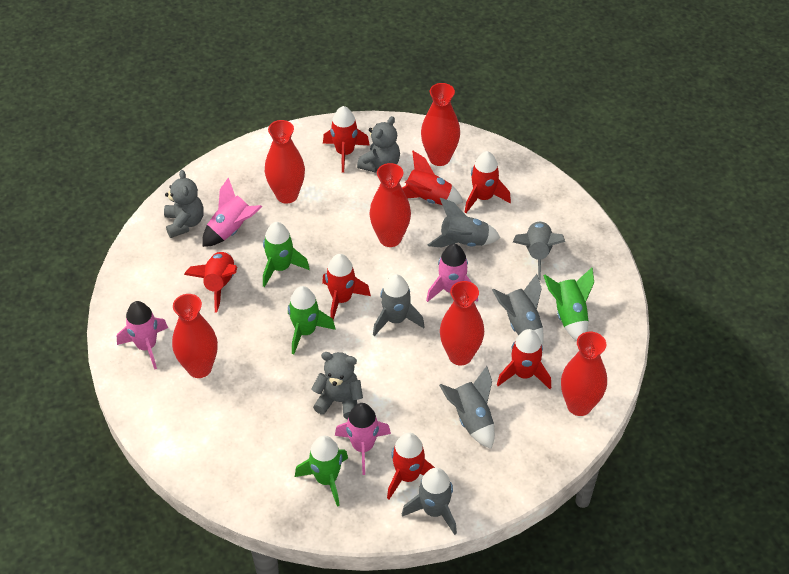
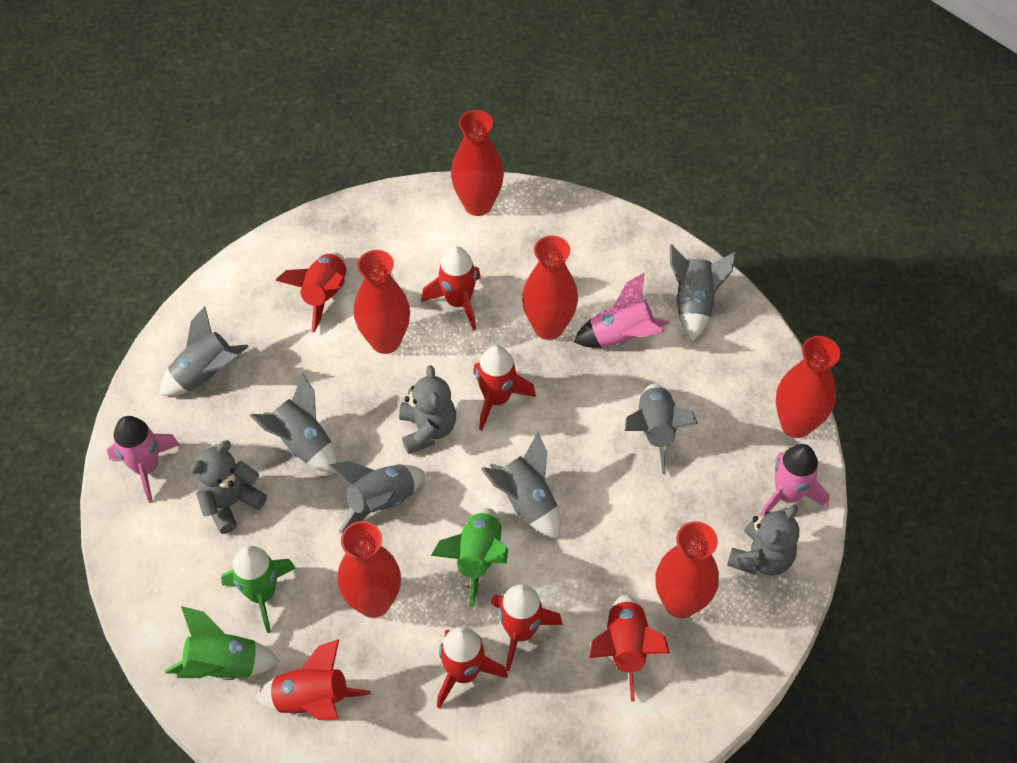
green rocket: 4 -> 3
pink rocket: 4 -> 3

